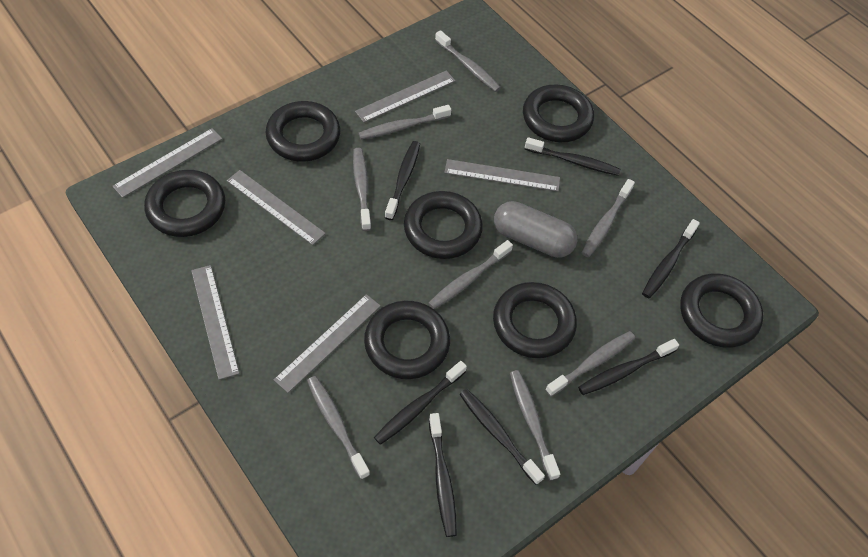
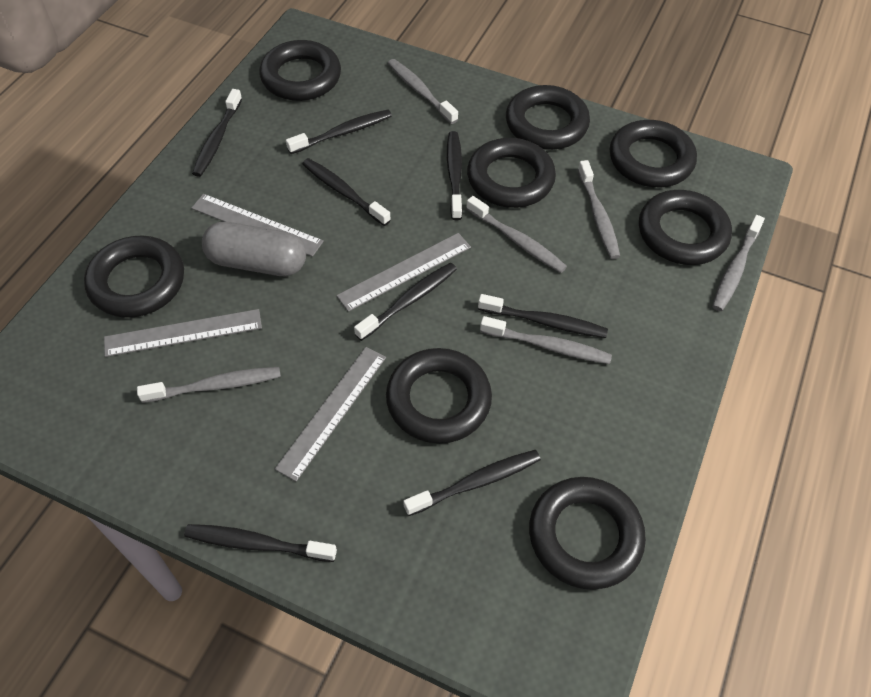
black ring: 7 -> 8
black toothbrush: 7 -> 8
grey ruler: 6 -> 4
grey toothbrush: 8 -> 6

